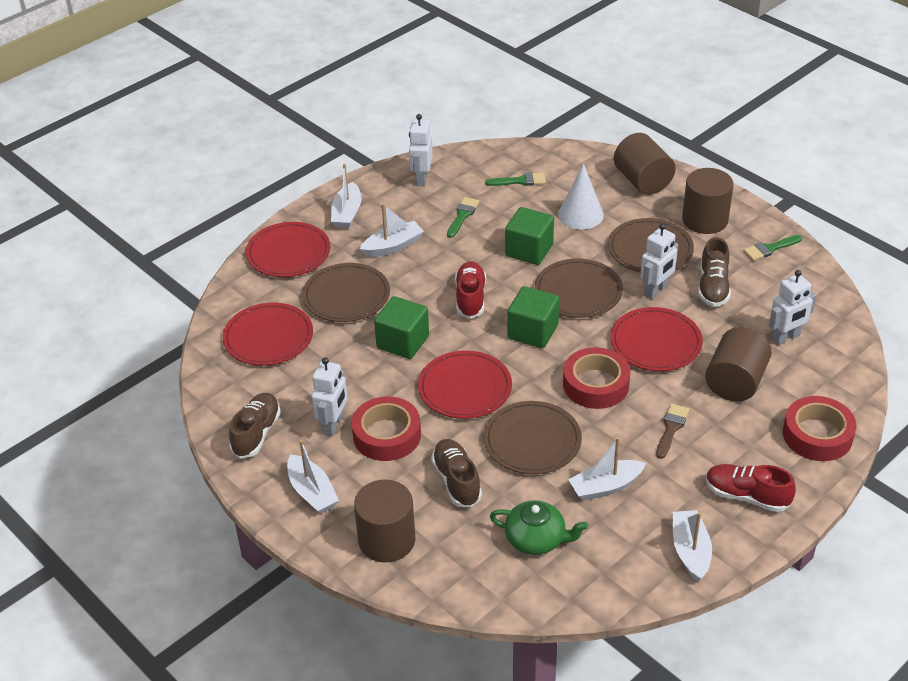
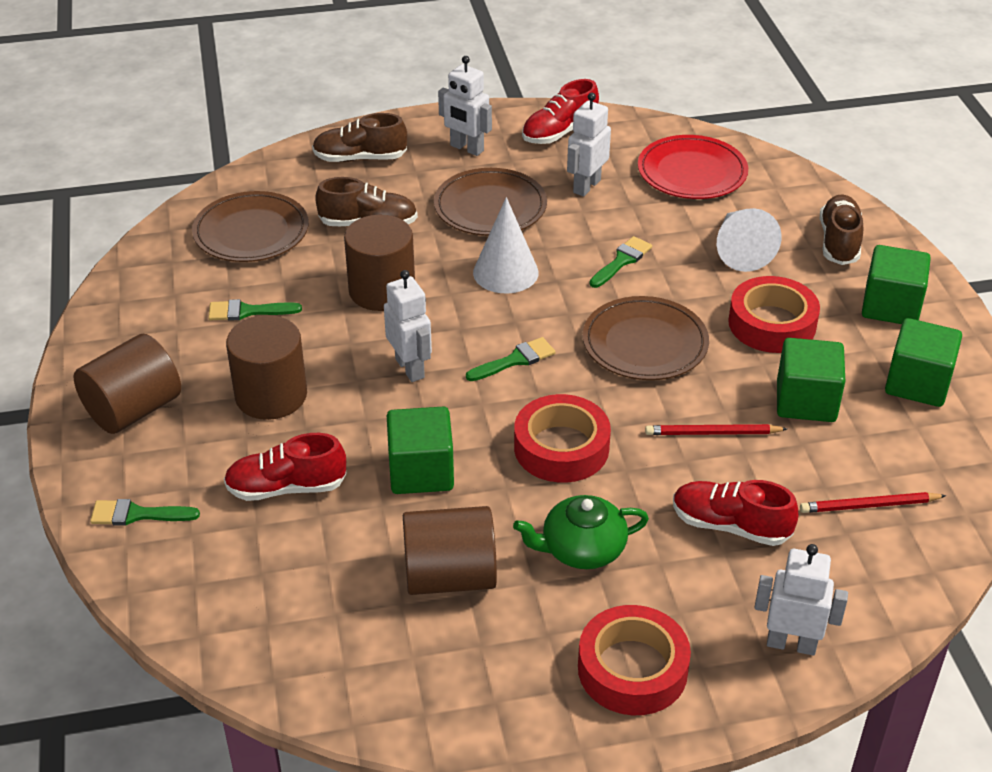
brown brush: 1 -> 0
brown plate: 4 -> 3
green brush: 3 -> 4
green cube: 3 -> 4
red pencil: 0 -> 2
red plate: 4 -> 1
red shoe: 2 -> 3
white boat: 5 -> 0
white cone: 1 -> 2

